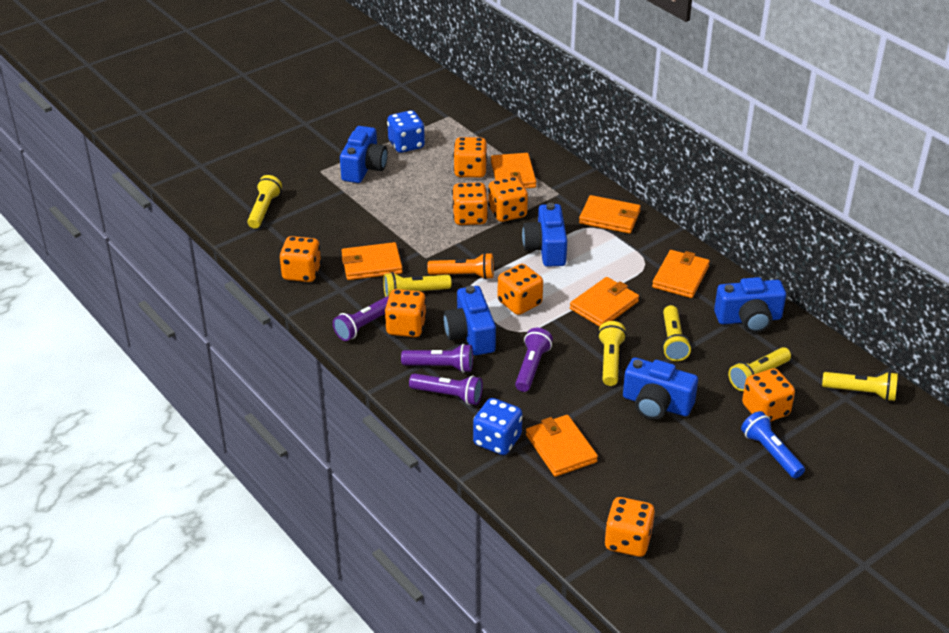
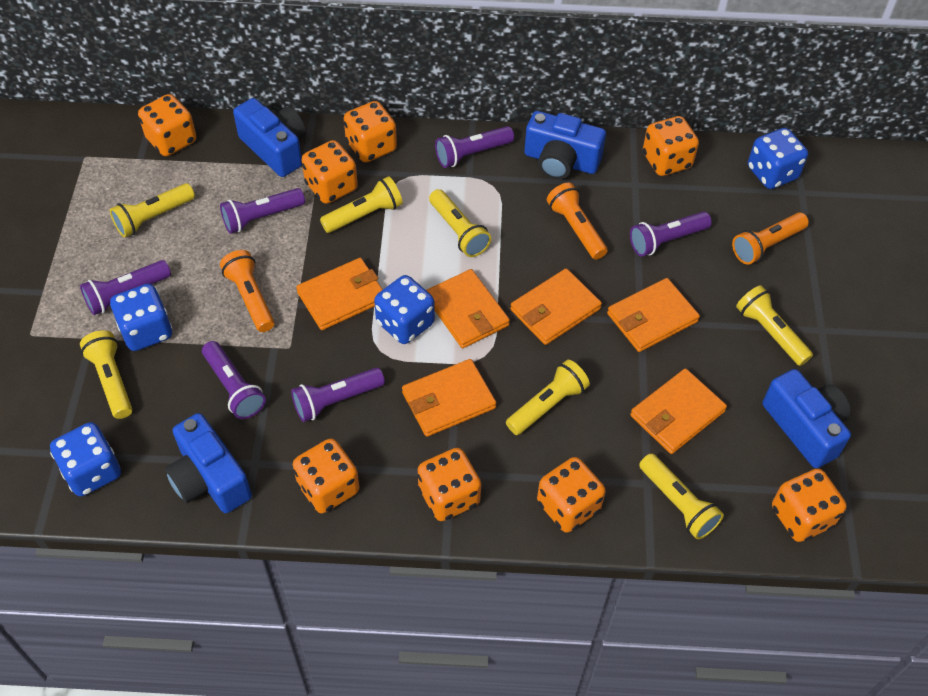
blue camera: 5 -> 4
blue dice: 2 -> 4
blue flashlight: 1 -> 0
orange flashlight: 1 -> 3
purple flashlight: 4 -> 6
yellow flashlight: 6 -> 7

